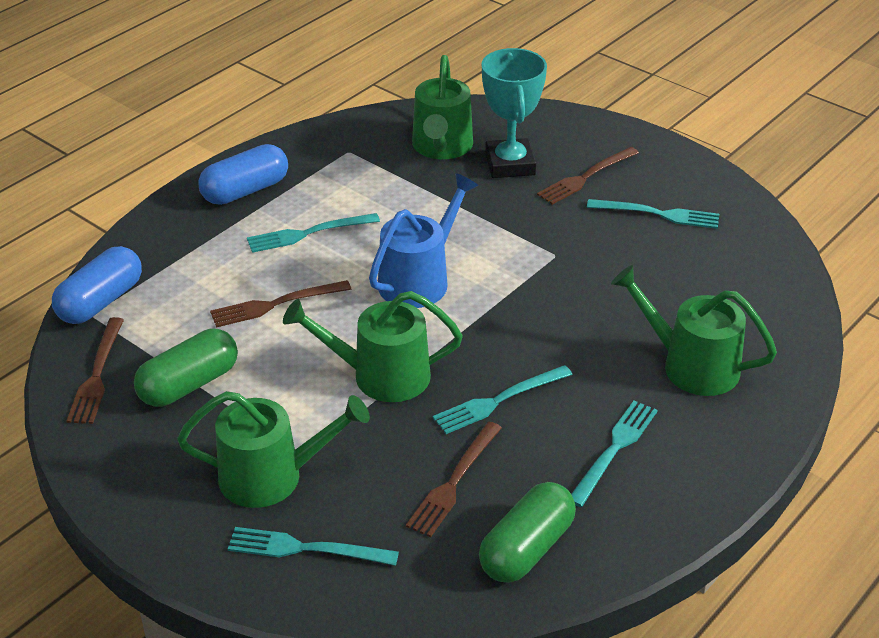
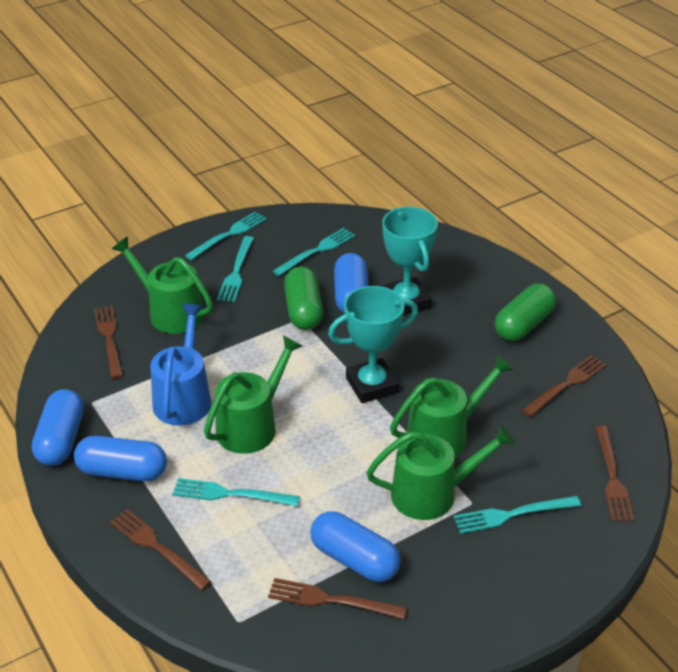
blue capsule: 2 -> 4
brown fork: 4 -> 5
turquoise trophy: 1 -> 2

